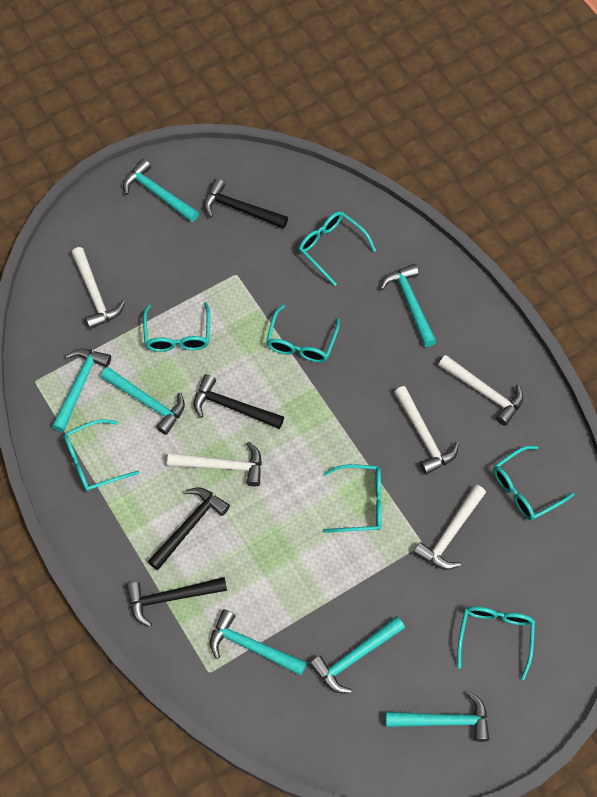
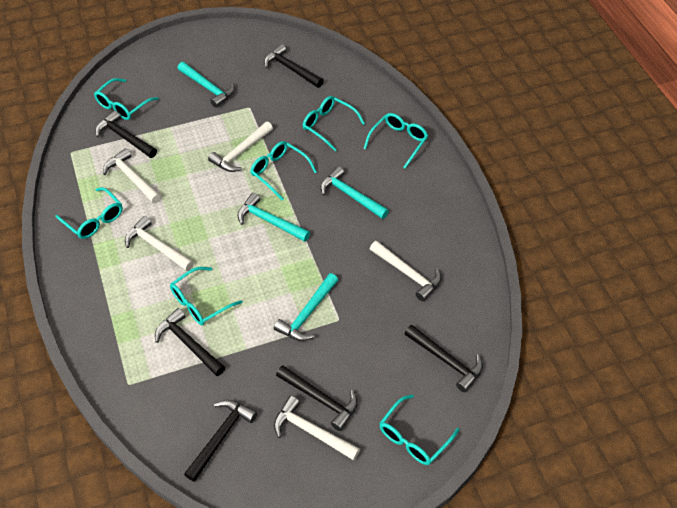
black hammer: 4 -> 6
turquoise hammer: 7 -> 4

